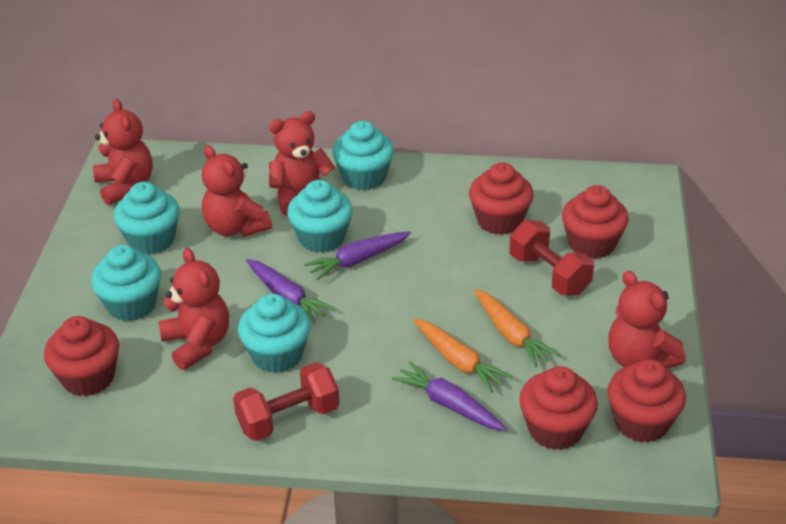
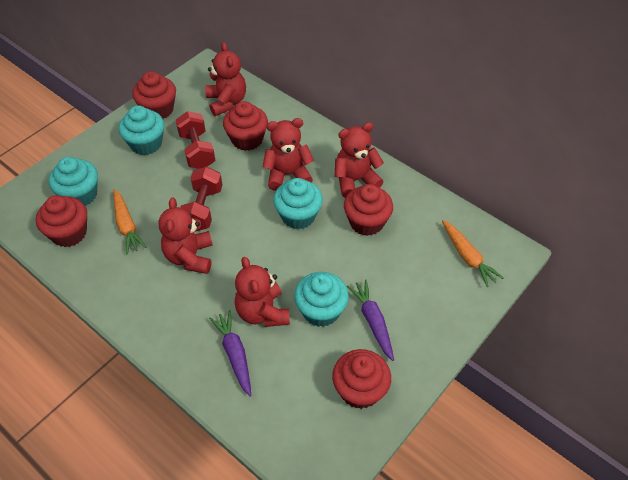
purple carrot: 3 -> 2
turquoise cupcake: 5 -> 4

